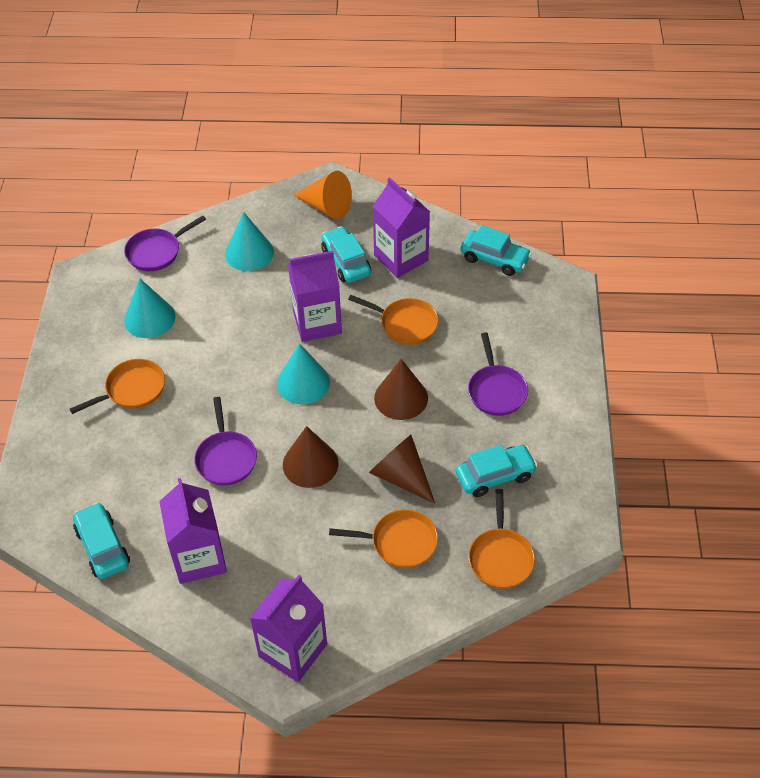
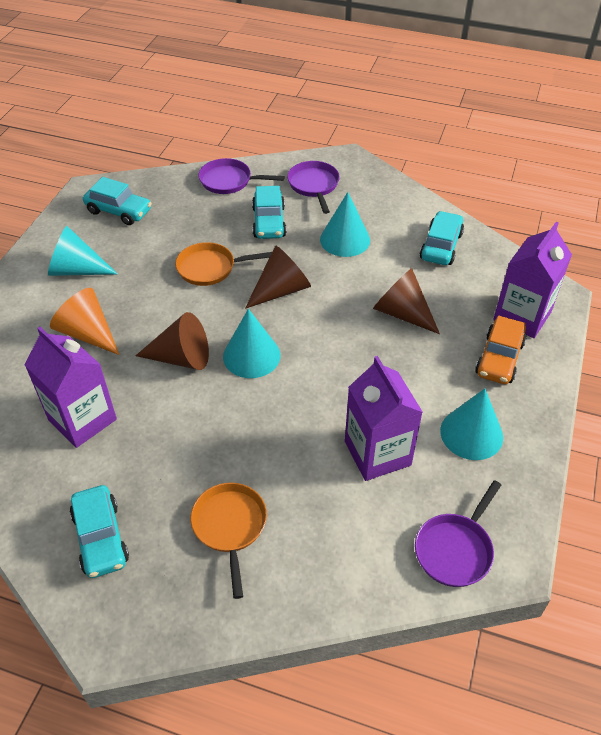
orange car: 0 -> 1
orange pan: 4 -> 2
purple carton: 4 -> 3
turquoise cone: 3 -> 4

